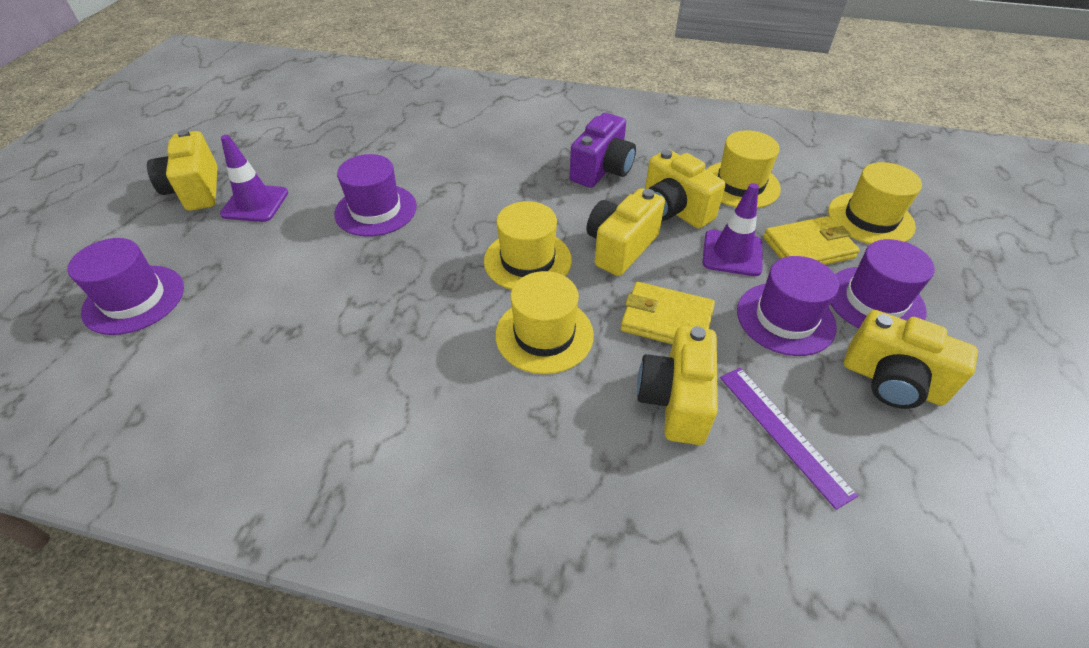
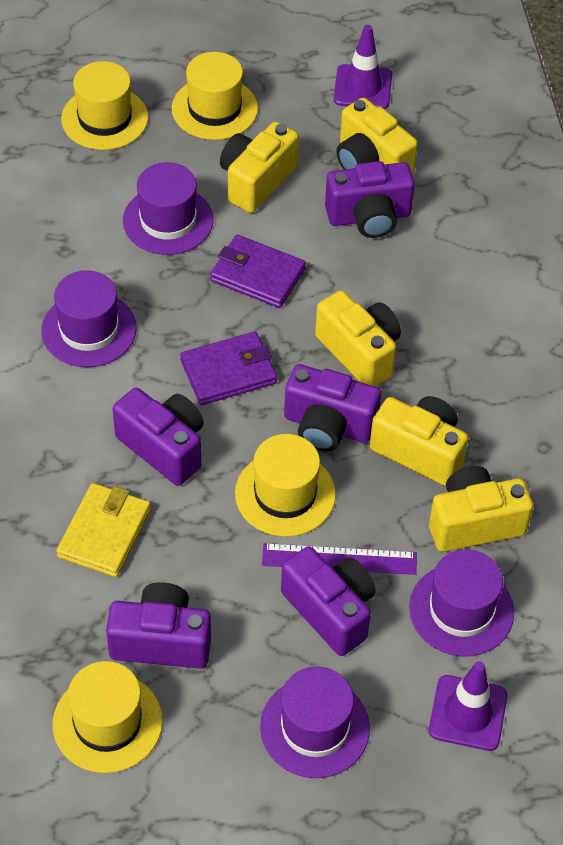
purple camera: 1 -> 5
purple wallet: 0 -> 2
yellow wallet: 2 -> 1

